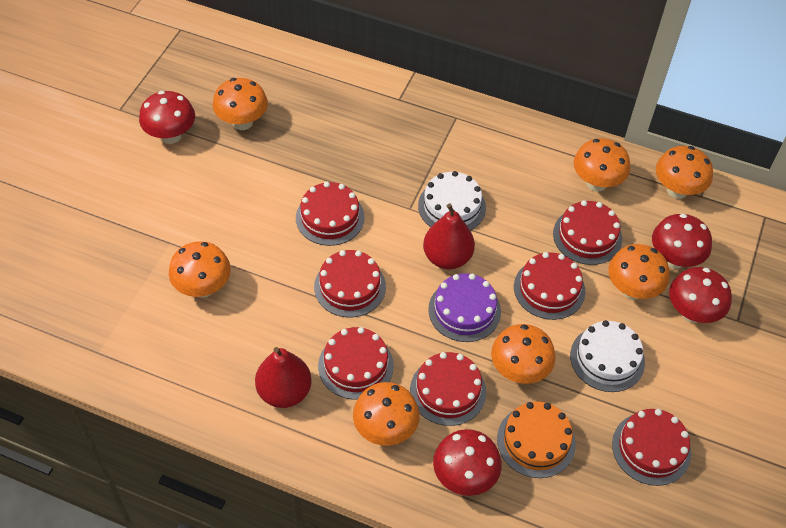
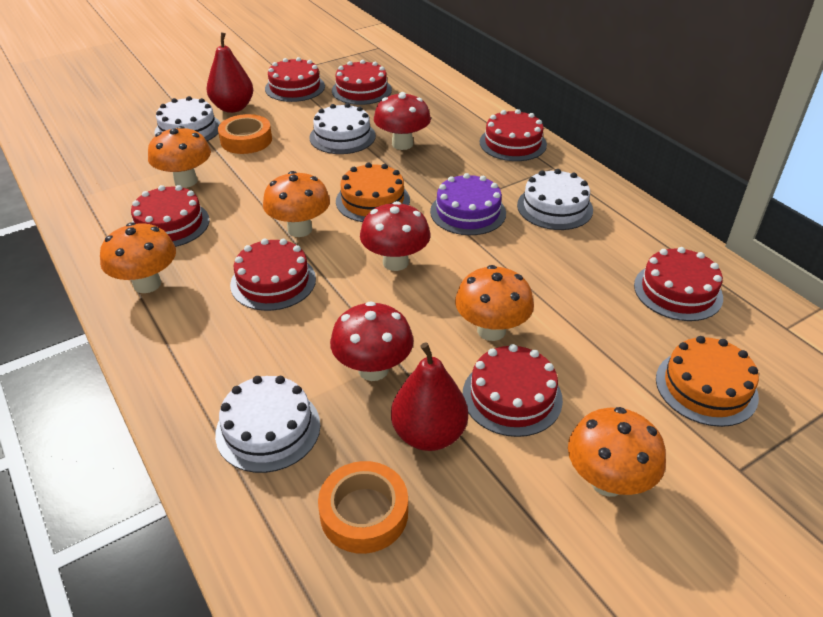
orange cake: 1 -> 2
orange mushroom: 7 -> 5
orange tape: 0 -> 2
red mushroom: 4 -> 3
white cake: 2 -> 4

